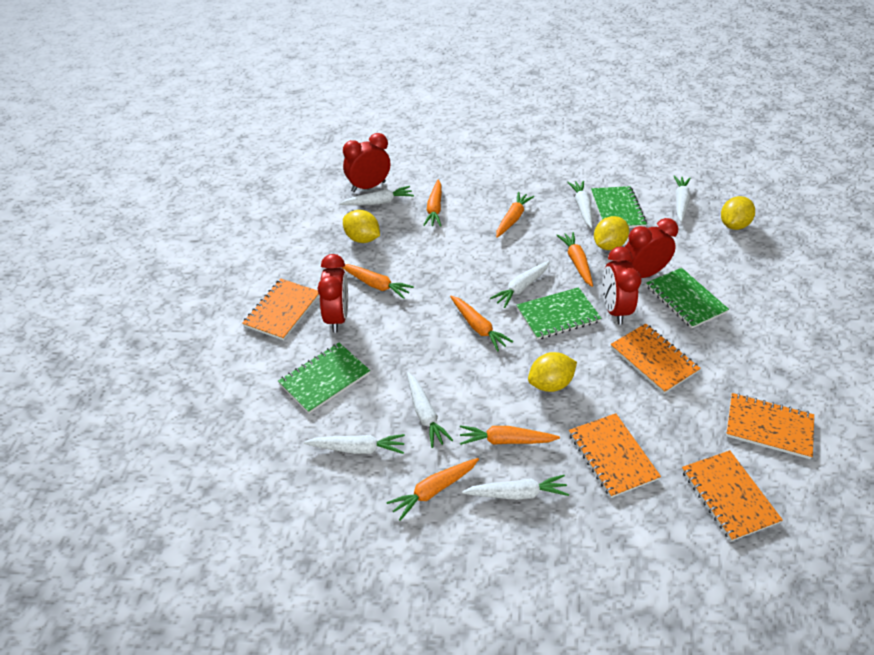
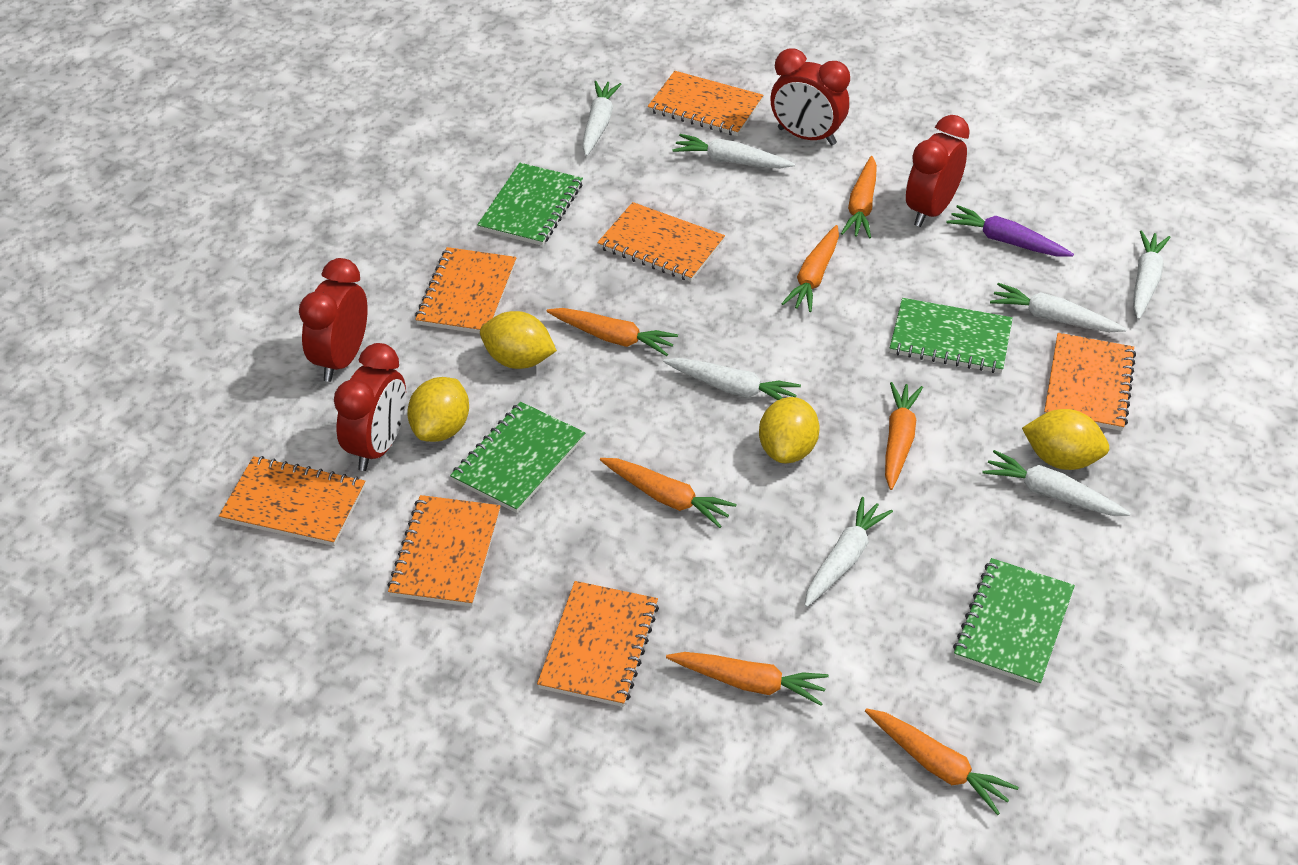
orange notebook: 5 -> 7
purple carrot: 0 -> 1

